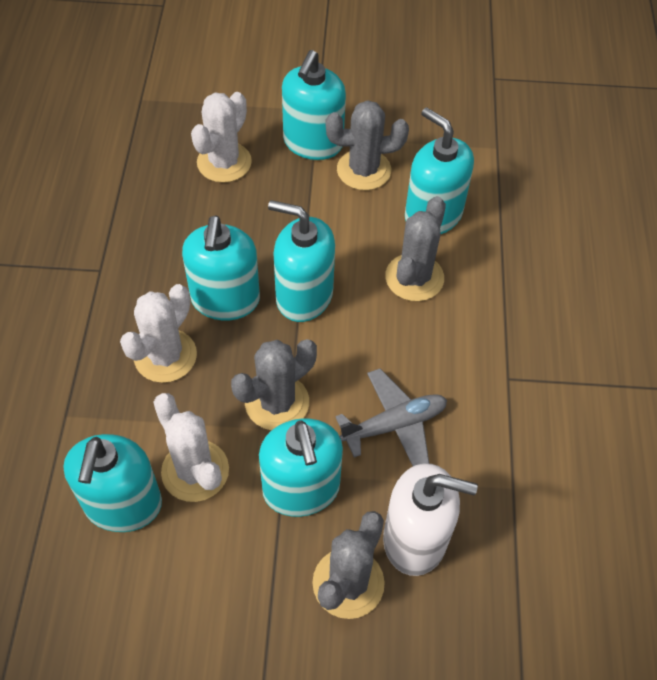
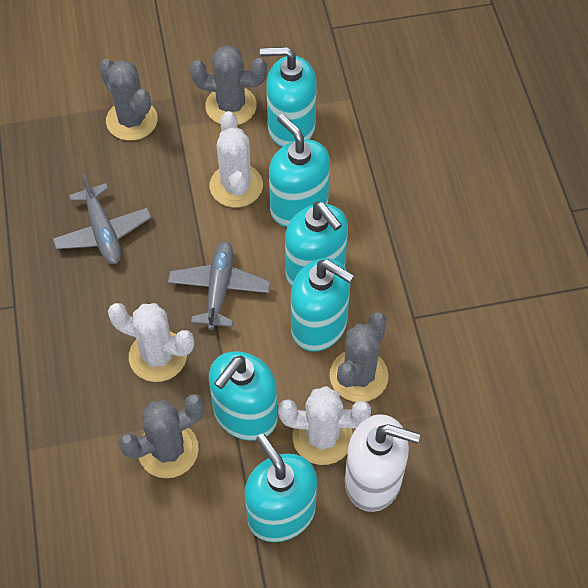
grey plane: 1 -> 2

